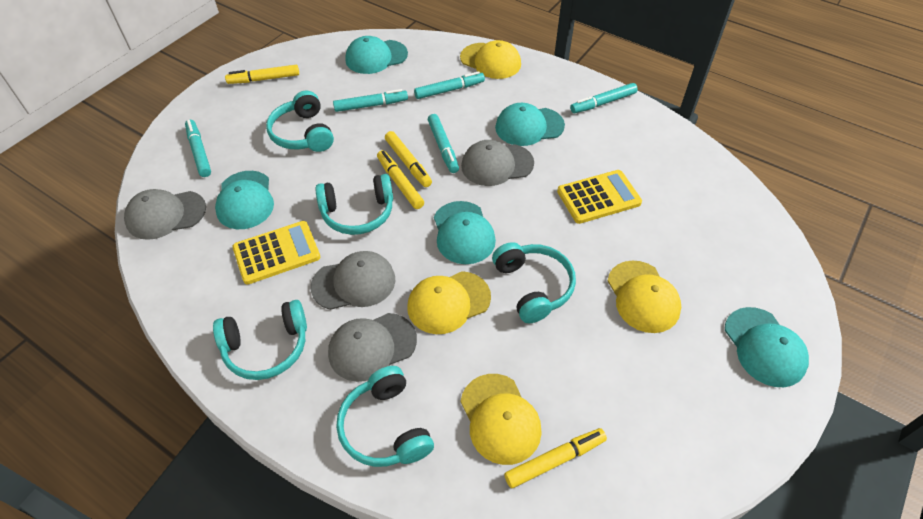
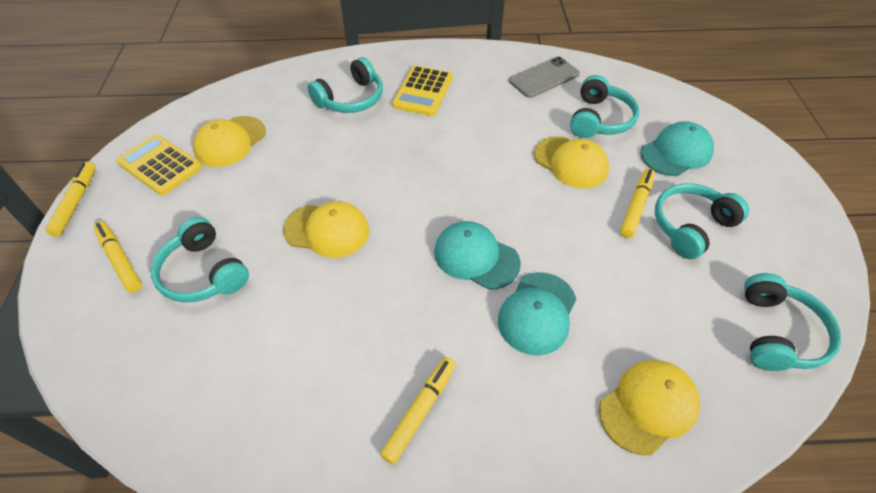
grey cap: 4 -> 0
grey phone: 0 -> 1
turquoise cap: 5 -> 3
turquoise marker: 5 -> 0

